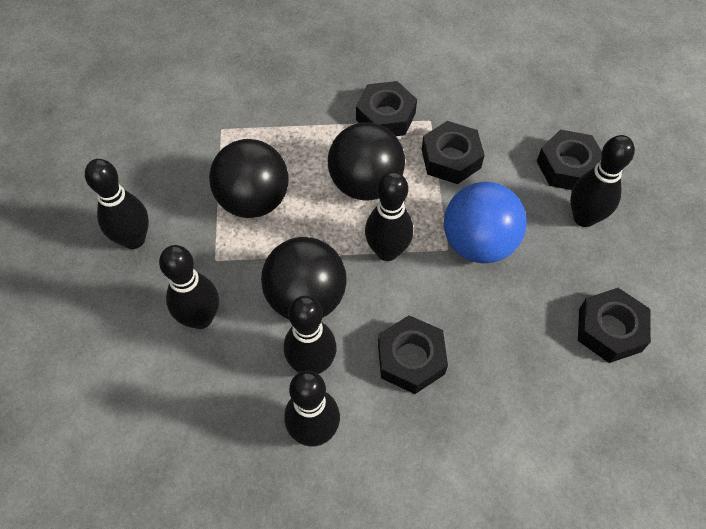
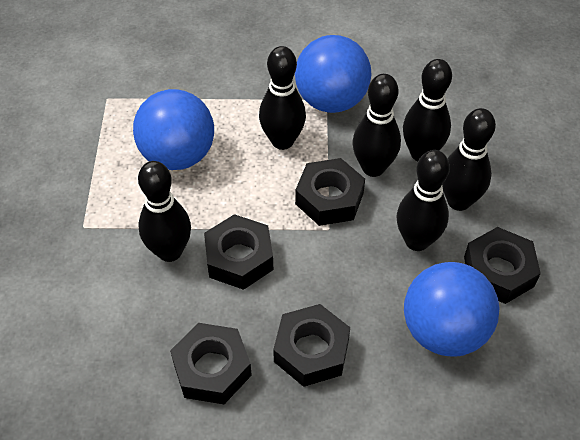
black ball: 3 -> 0
blue ball: 1 -> 3

